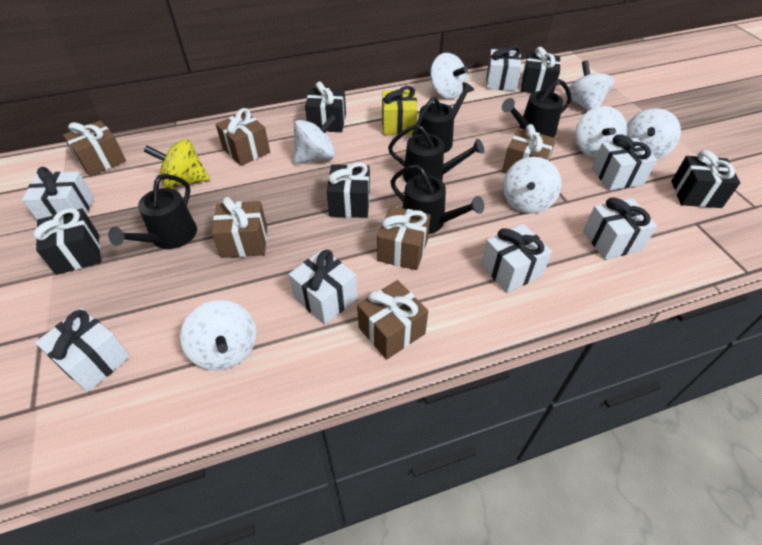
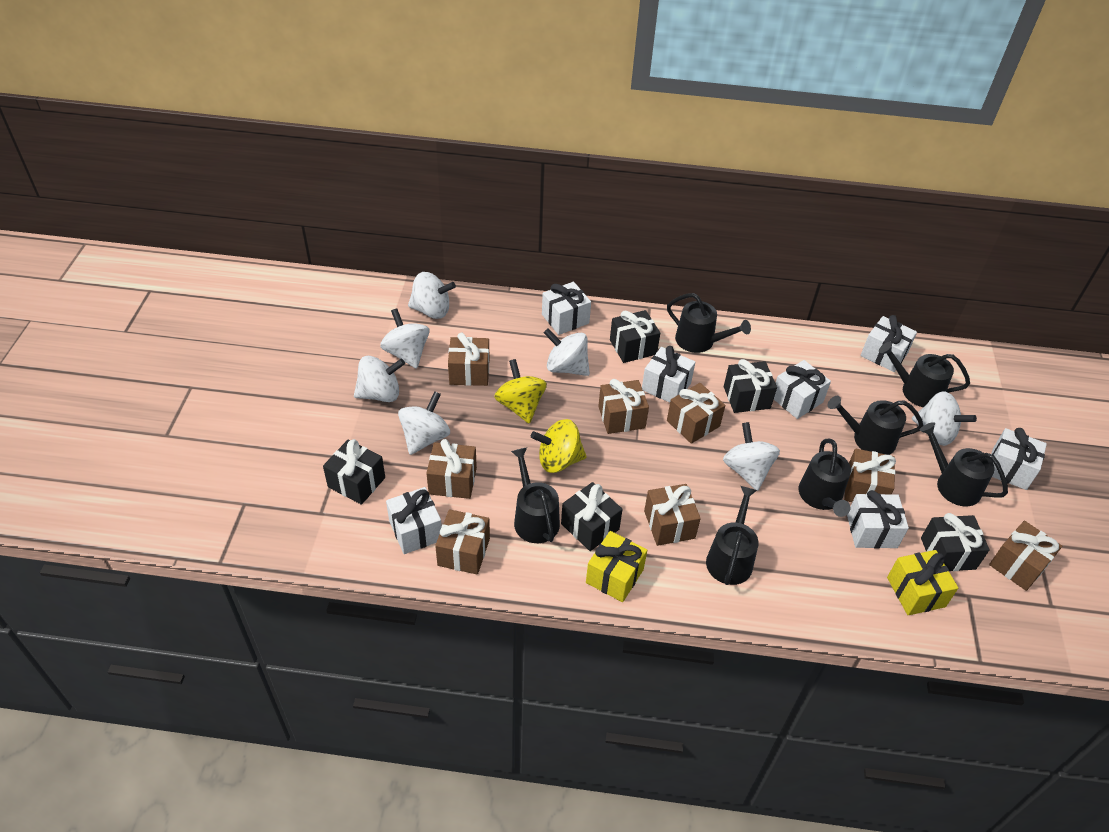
black watering can: 5 -> 7
brown gift: 6 -> 8
yellow gift: 1 -> 2
yellow spinning top: 1 -> 2

